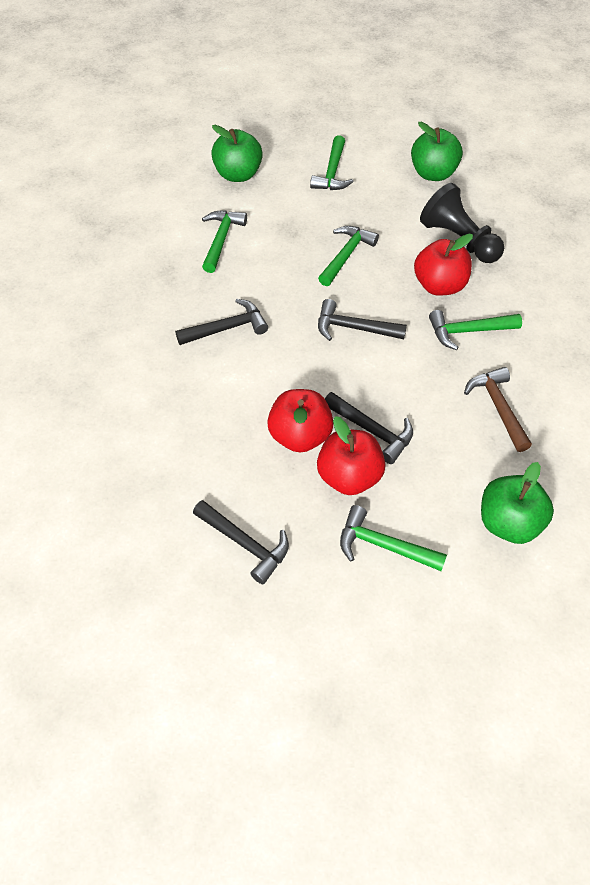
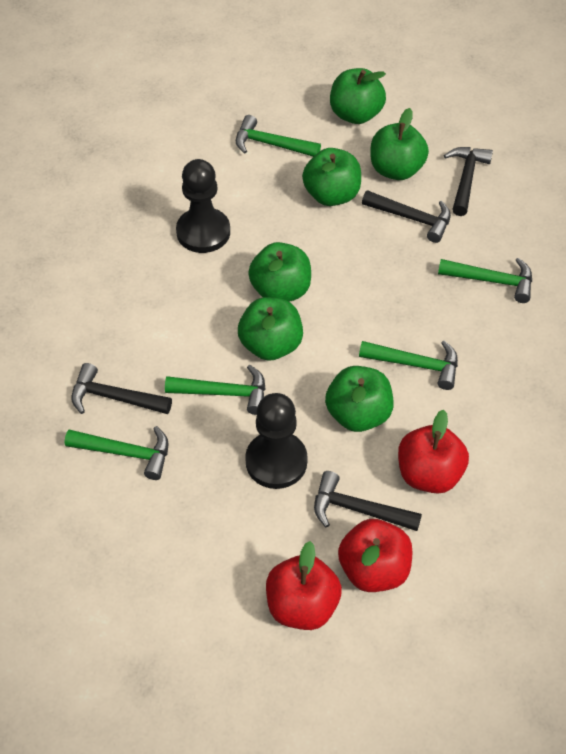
black pawn: 1 -> 2
brown hammer: 1 -> 0
green apple: 3 -> 6

